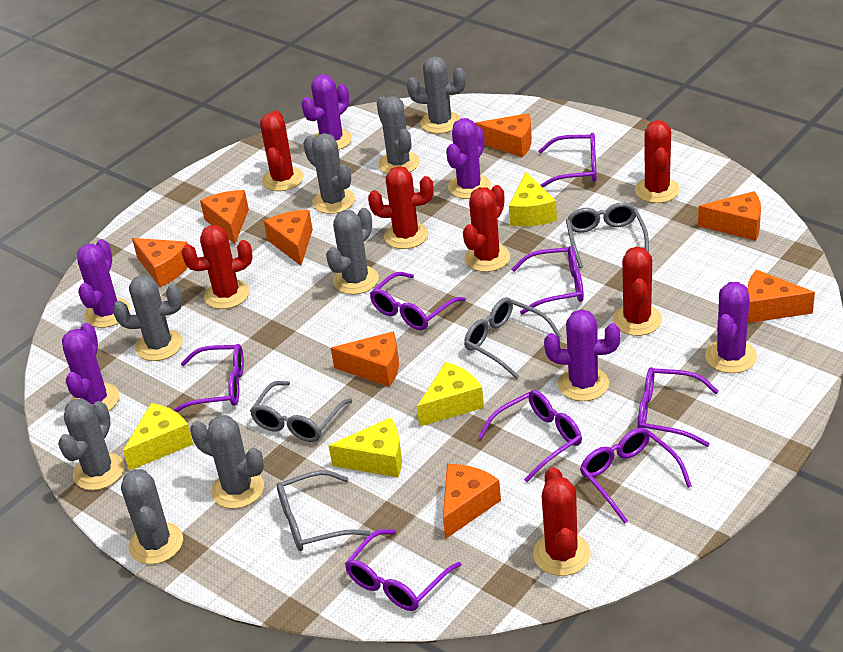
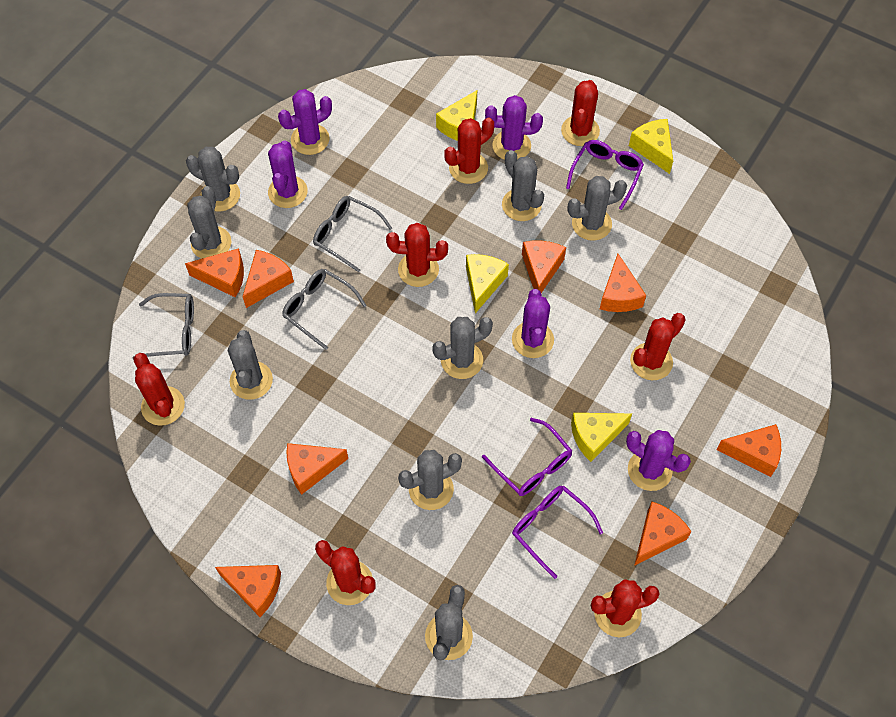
grey glasses: 4 -> 3
purple cactus: 6 -> 5
purple glasses: 8 -> 3

